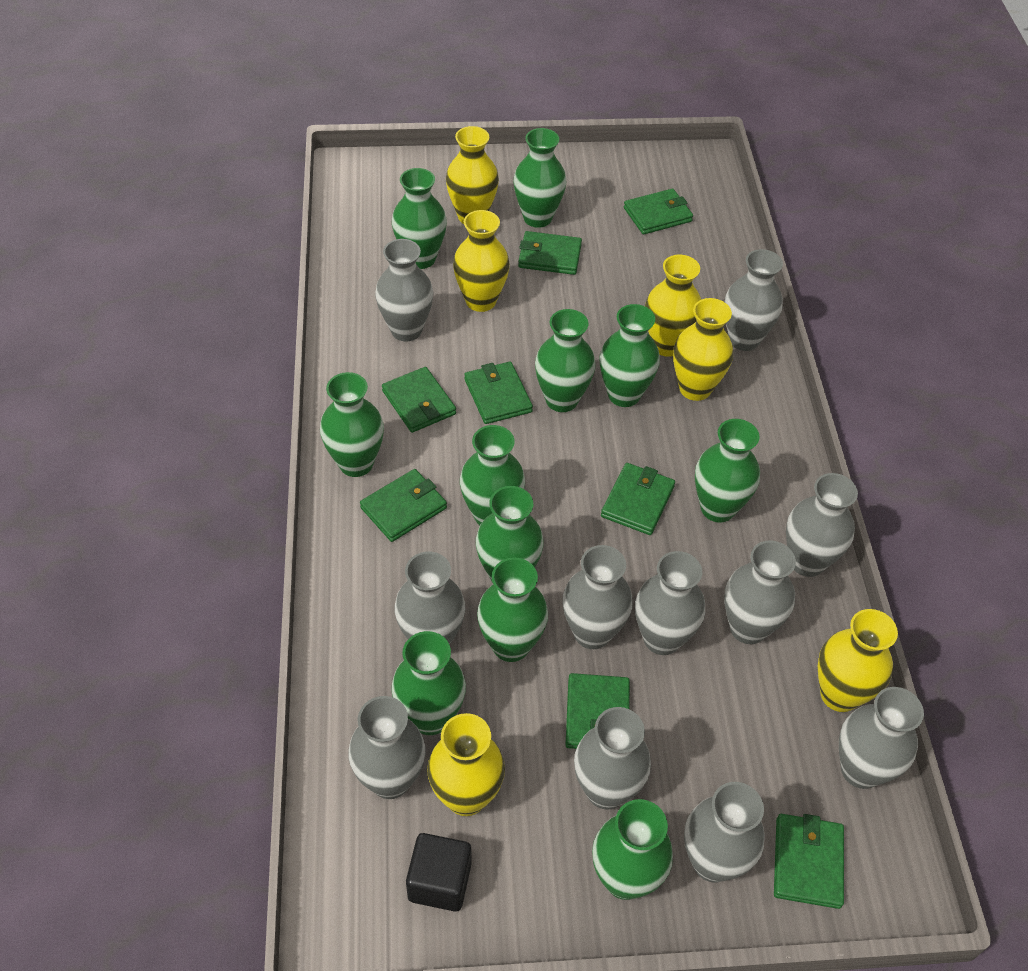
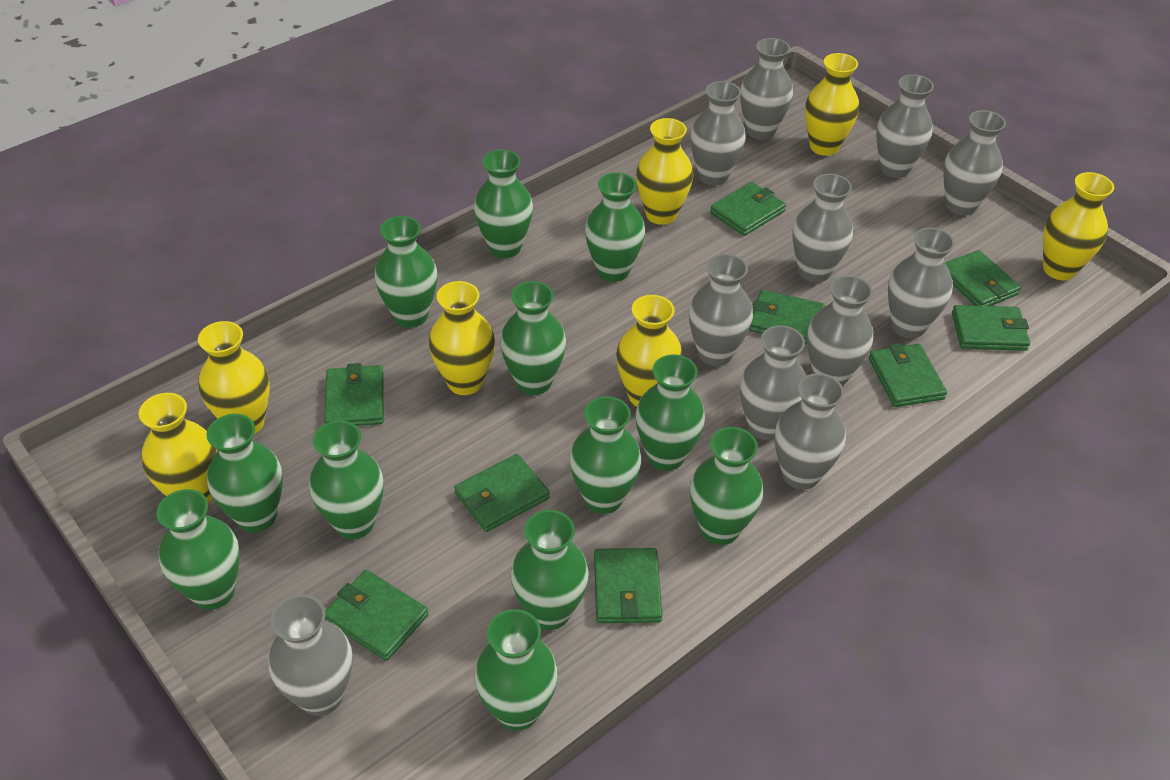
black cube: 1 -> 0
green vase: 11 -> 12
green wallet: 8 -> 9
yellow vase: 6 -> 7

